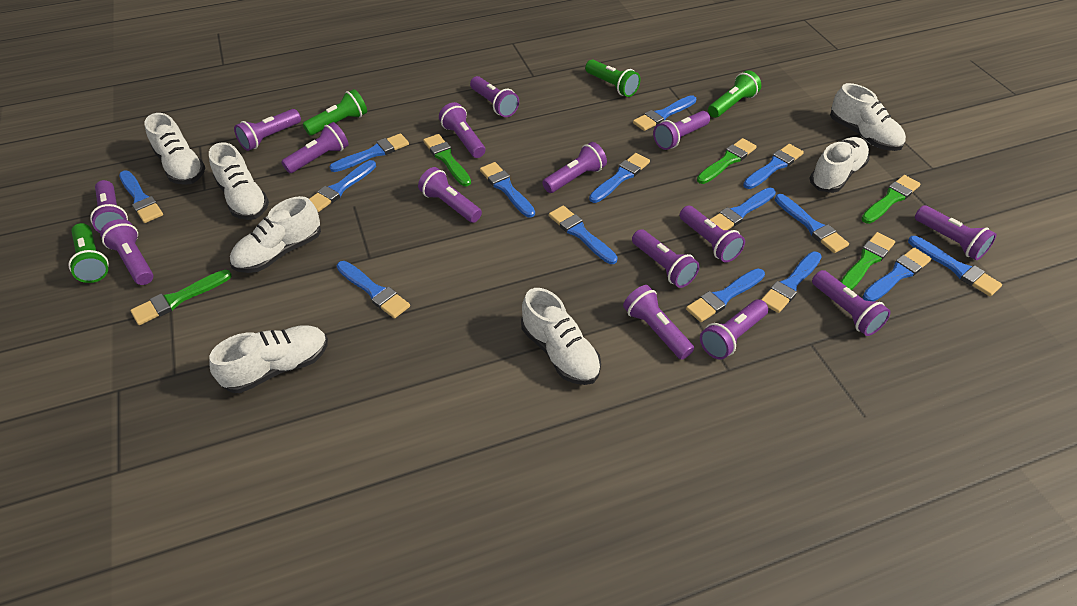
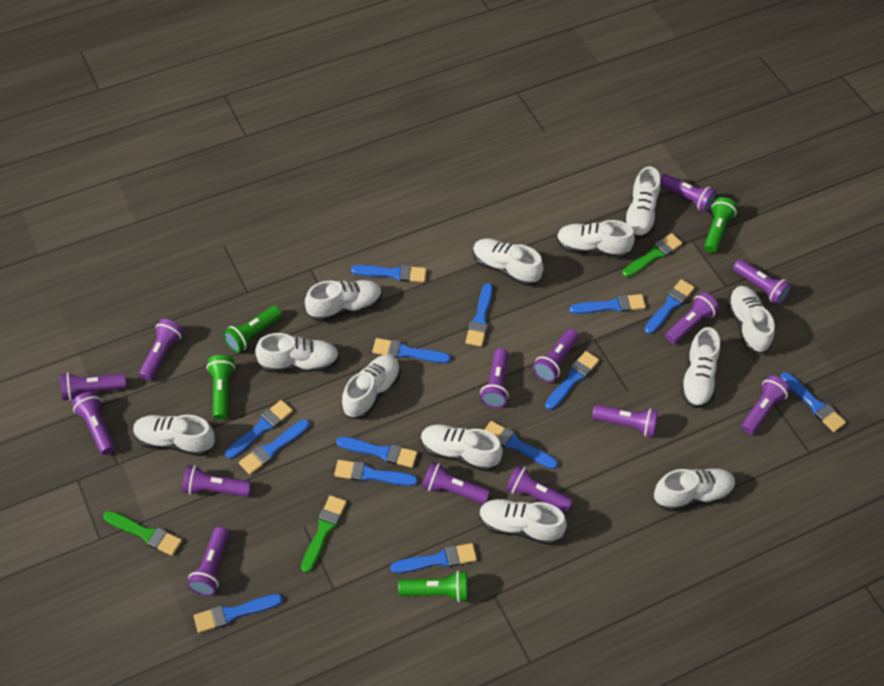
blue brush: 15 -> 14
green brush: 5 -> 3
purple flashlight: 15 -> 14
white shoe: 7 -> 12

